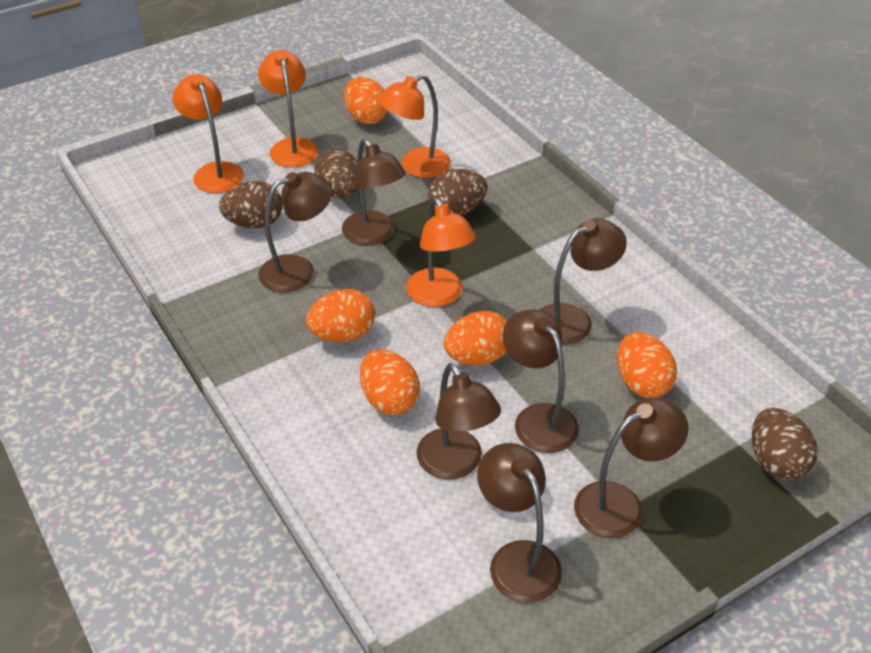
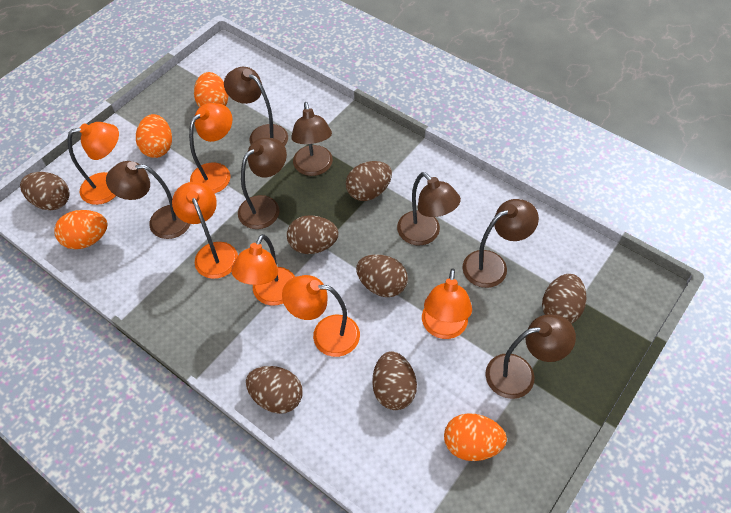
brown egg: 4 -> 7
orange egg: 5 -> 4
orange lamp: 4 -> 6

